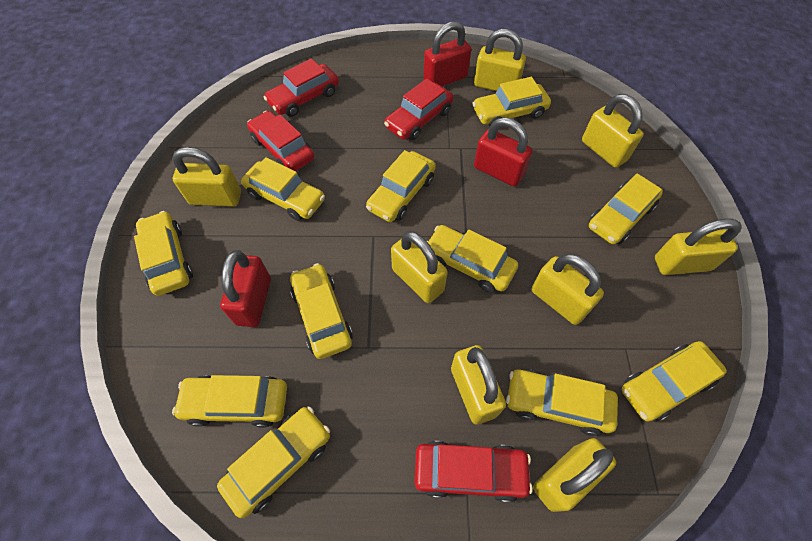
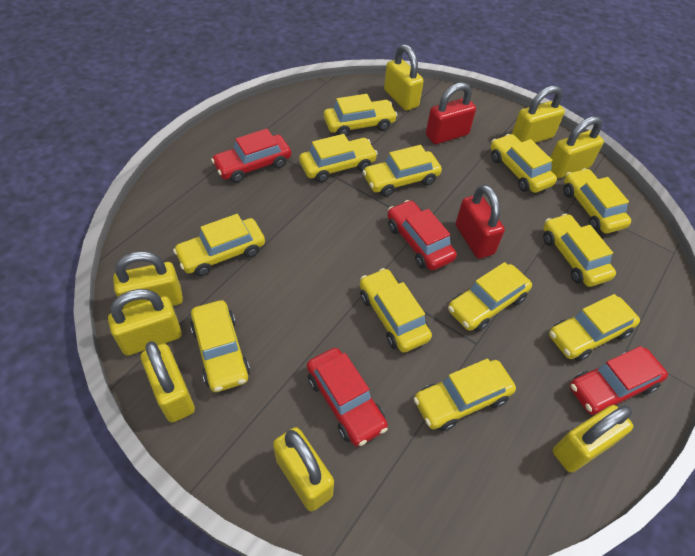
red padlock: 3 -> 2
yellow car: 11 -> 12

